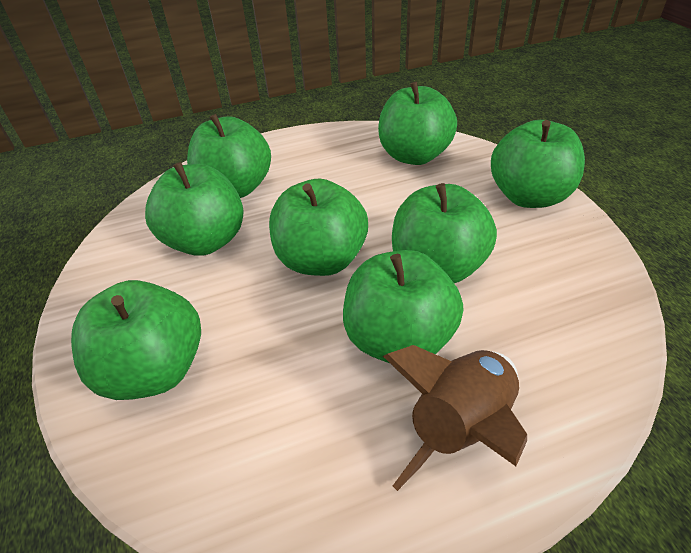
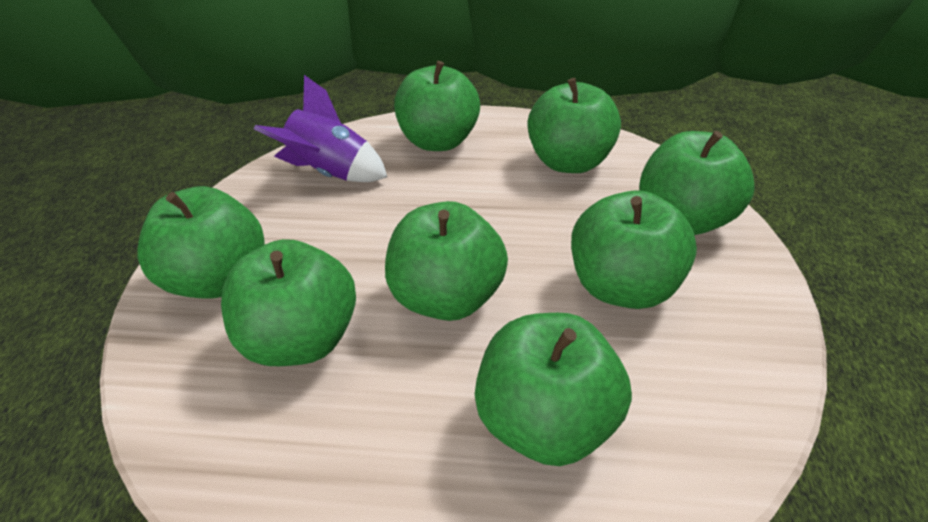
brown rocket: 1 -> 0
purple rocket: 0 -> 1

